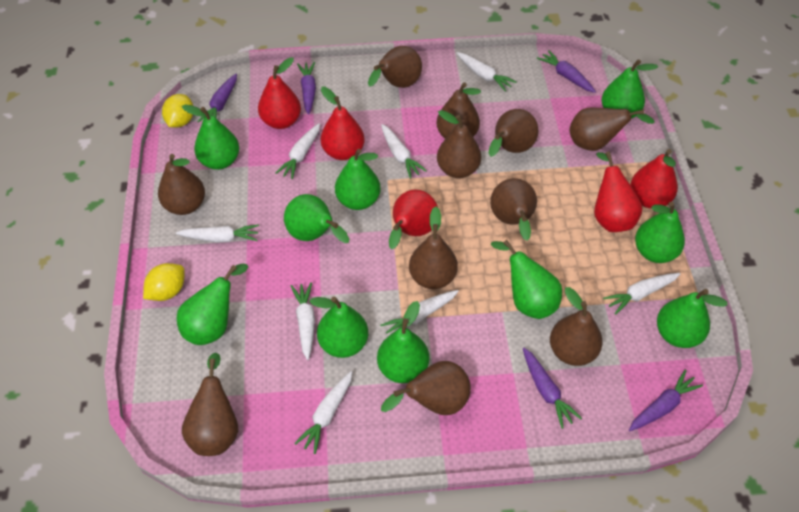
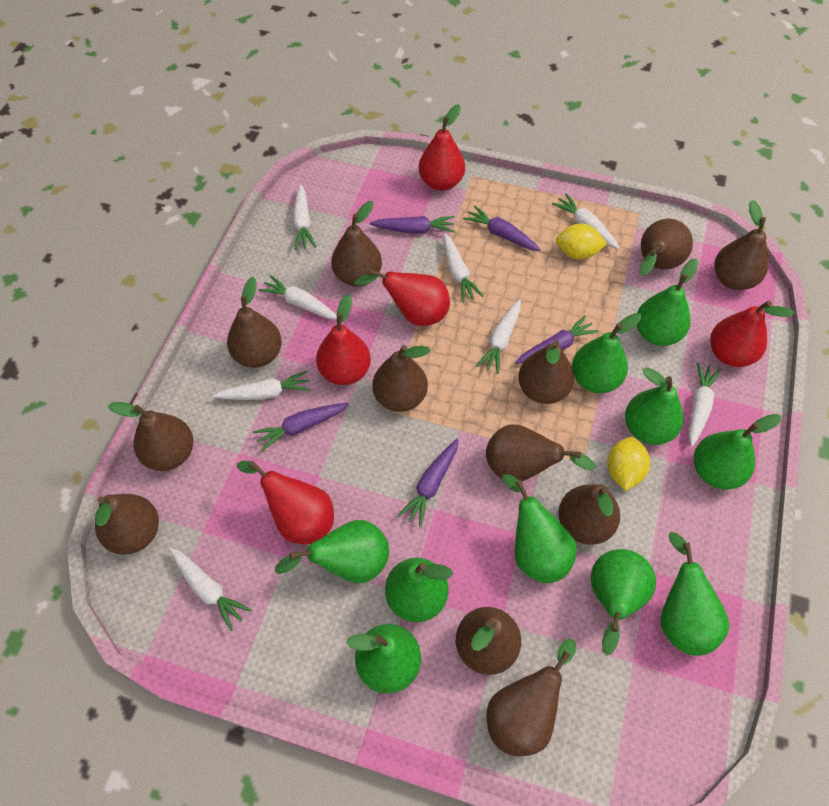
brown pear: 11 -> 12

